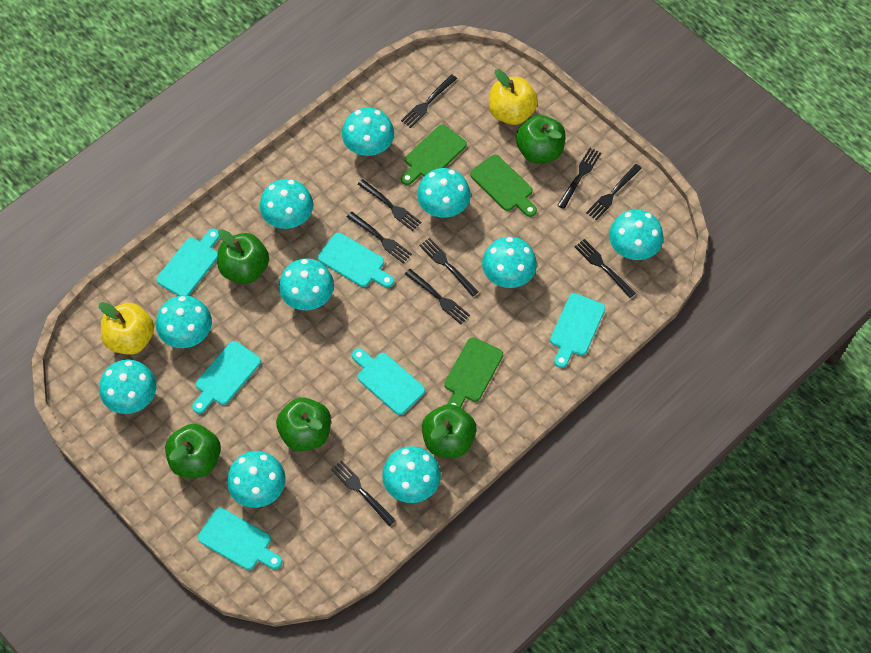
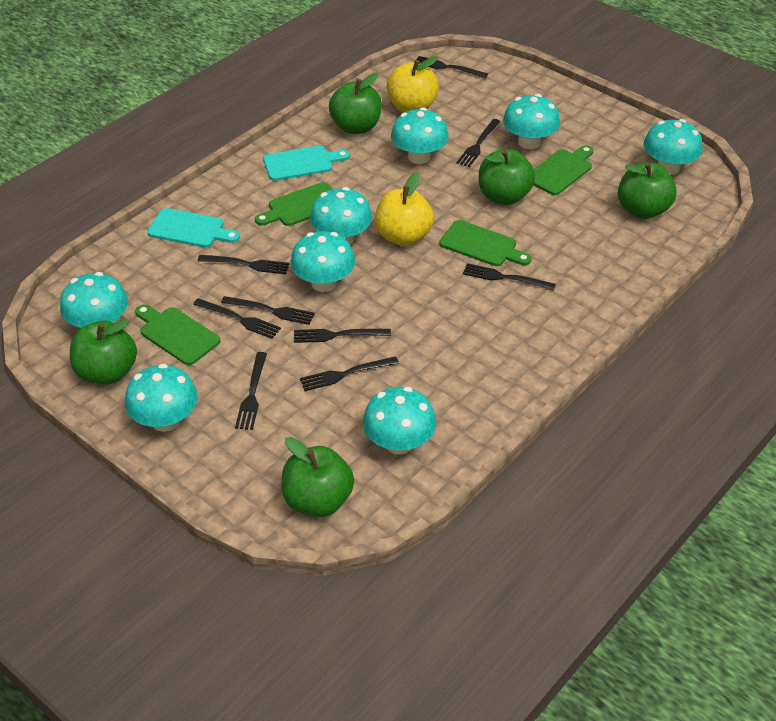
green cutting board: 3 -> 4
turquoise cutting board: 6 -> 2
turquoise mushroom: 10 -> 8

